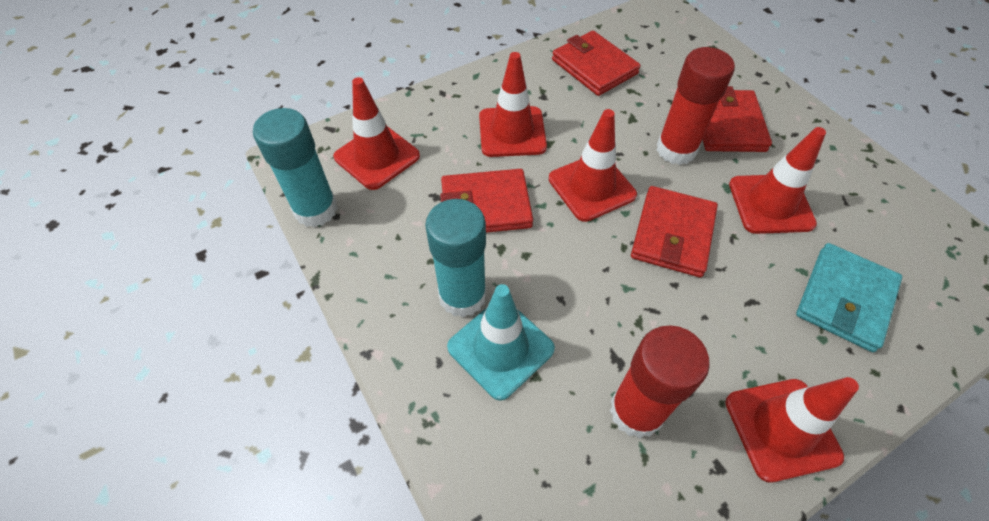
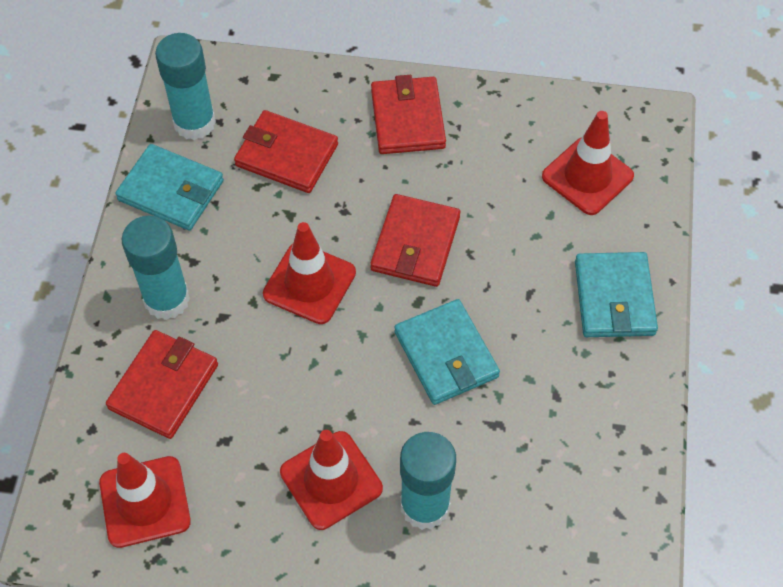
red glue stick: 2 -> 0
red traffic cone: 5 -> 4
turquoise glue stick: 2 -> 3
turquoise traffic cone: 1 -> 0
turquoise wallet: 1 -> 3

